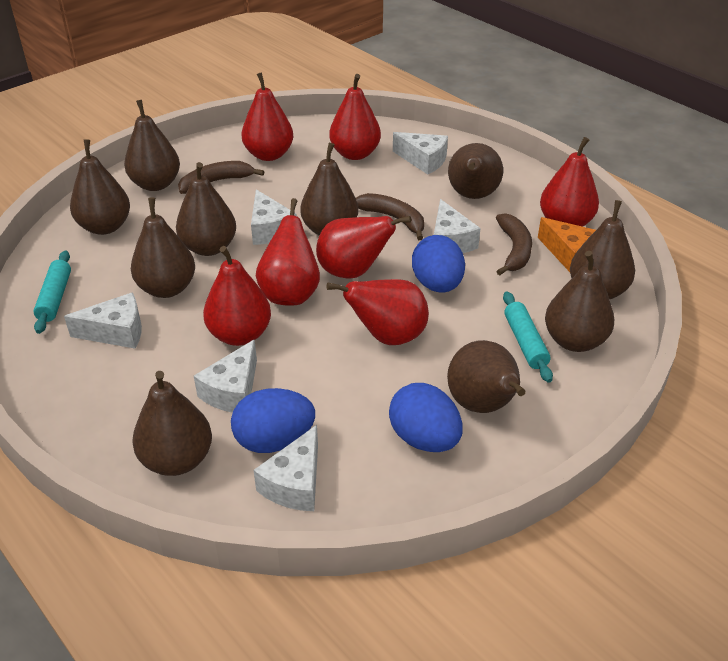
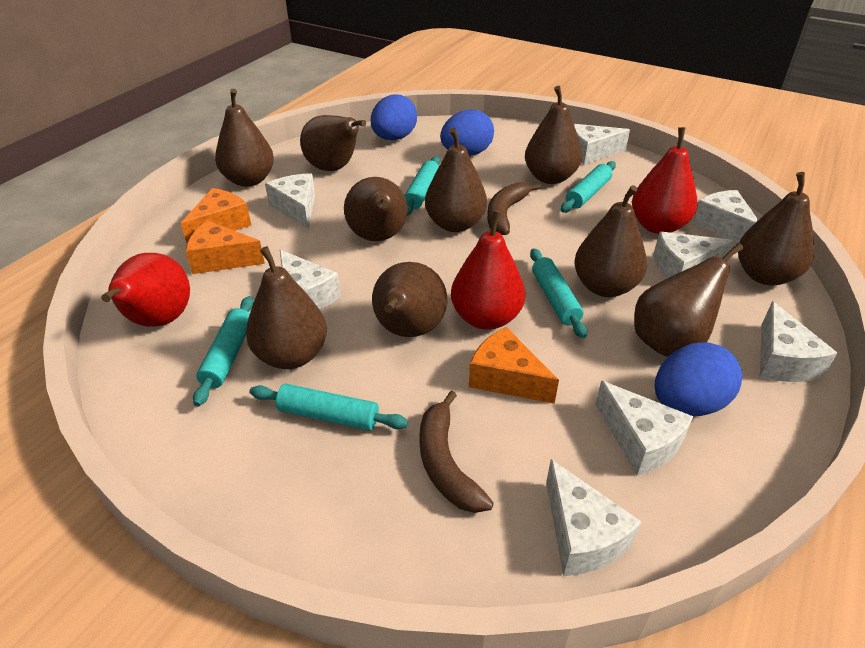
brown banana: 3 -> 2
orange cheese: 1 -> 3
red pear: 7 -> 3
turquoise rolling pin: 2 -> 5
white cheese: 6 -> 8

